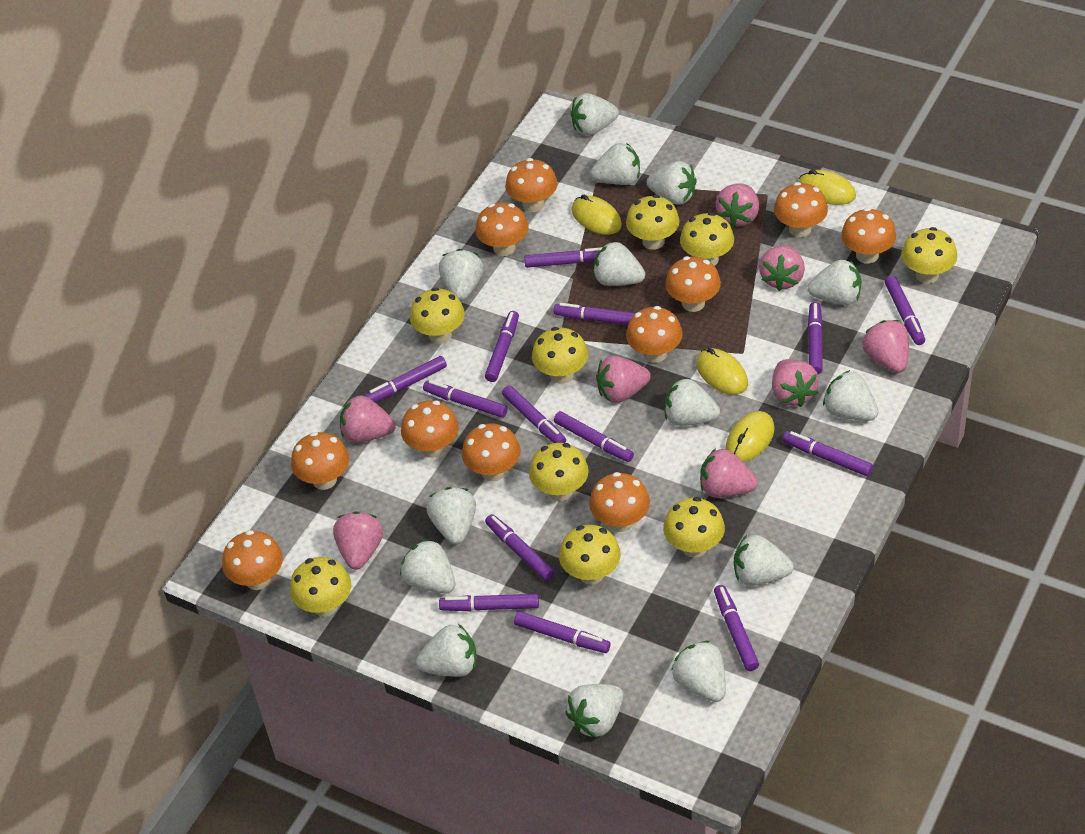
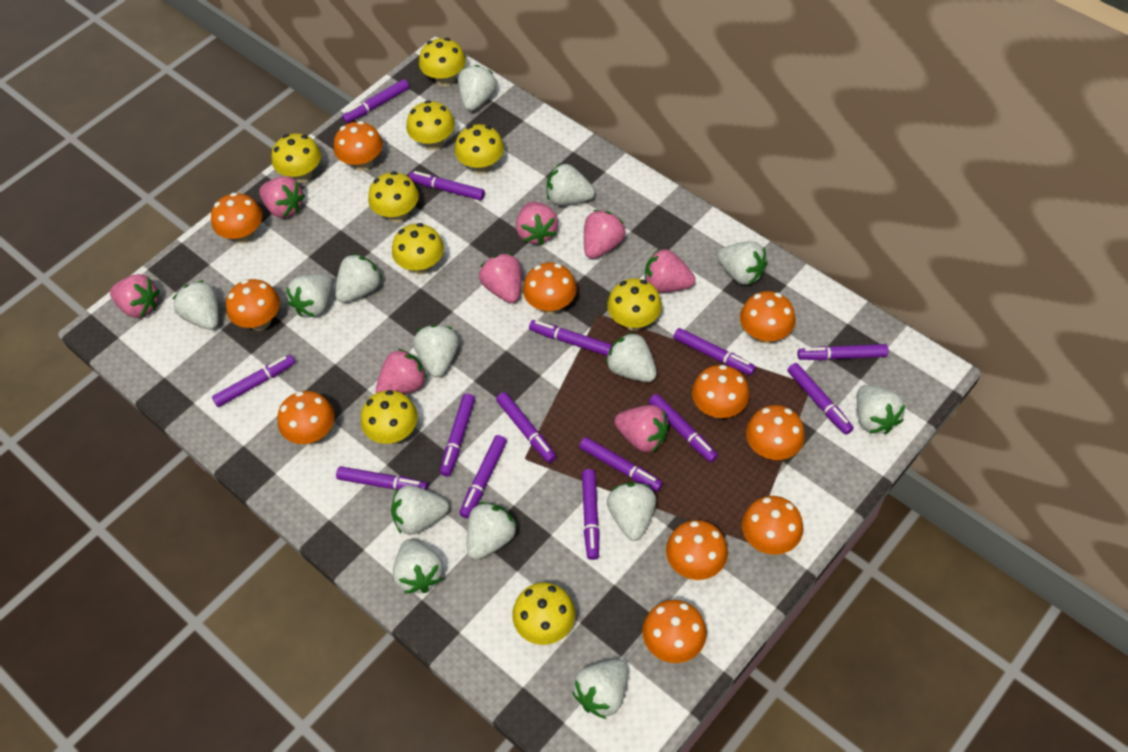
yellow mouse: 4 -> 0

